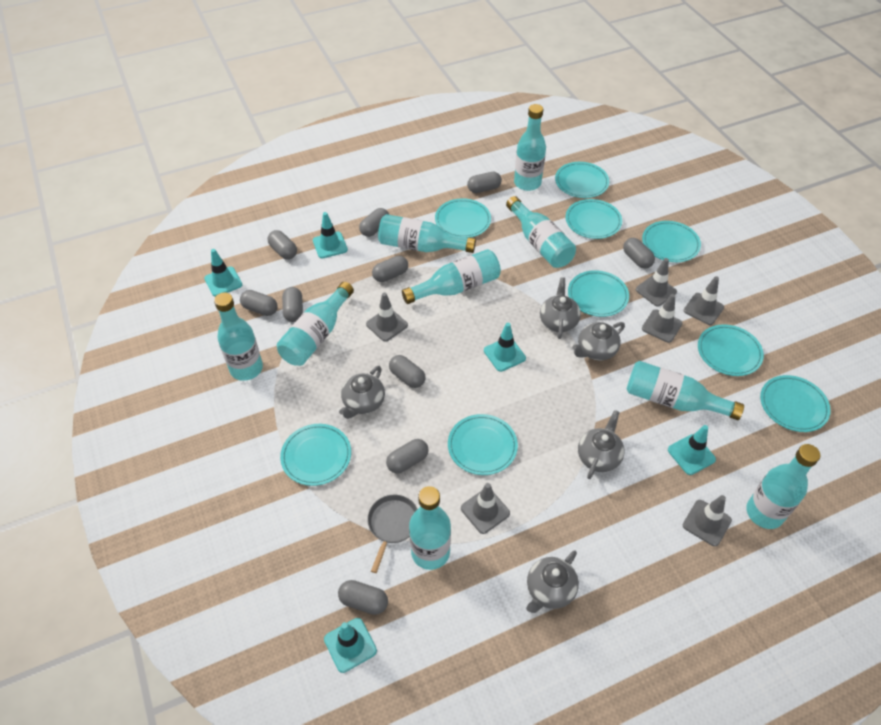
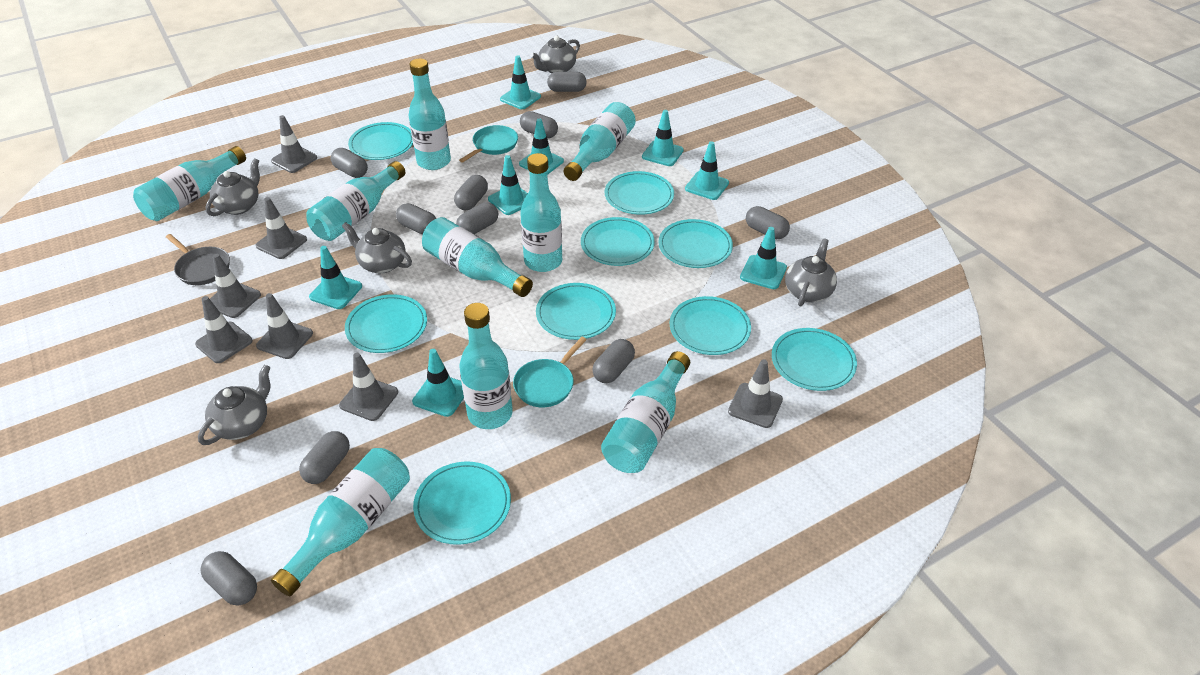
grey traffic cone: 6 -> 7
turquoise pan: 0 -> 2
turquoise traffic cone: 5 -> 8

